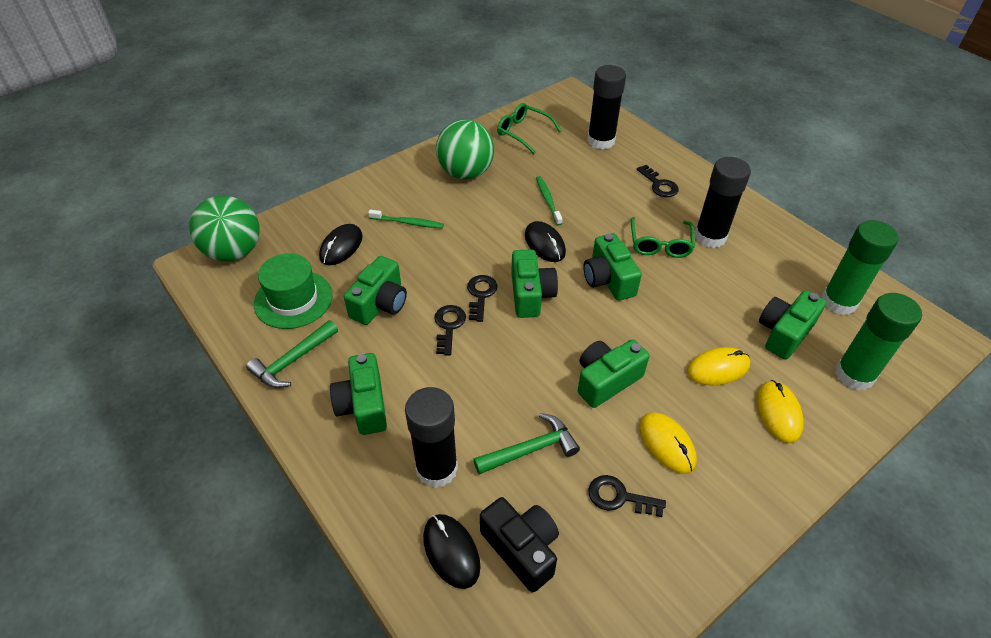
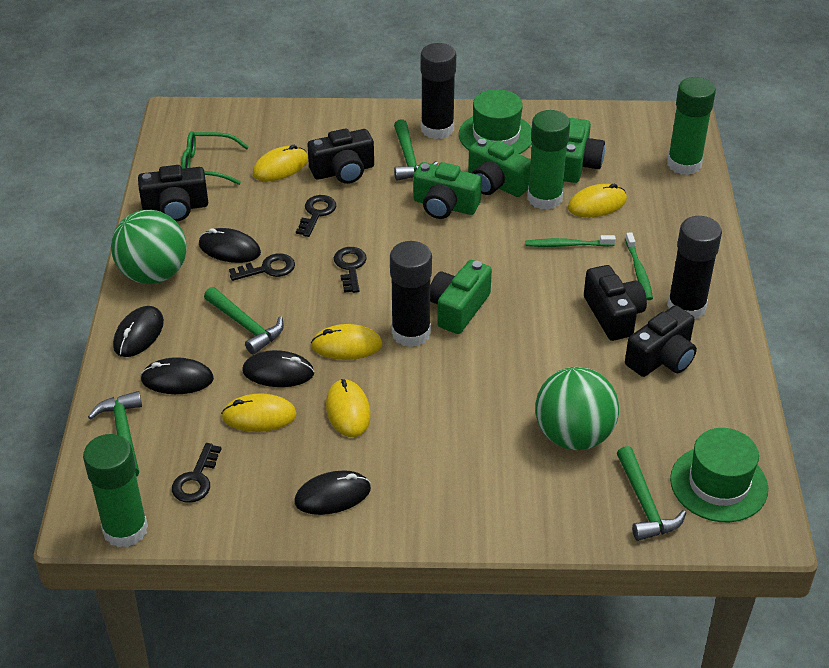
black camera: 1 -> 4
black mouse: 3 -> 5
green camera: 6 -> 4
green glasses: 2 -> 1
green glue stick: 2 -> 3
green hammer: 2 -> 4
green hat: 1 -> 2
yellow mouse: 3 -> 5

